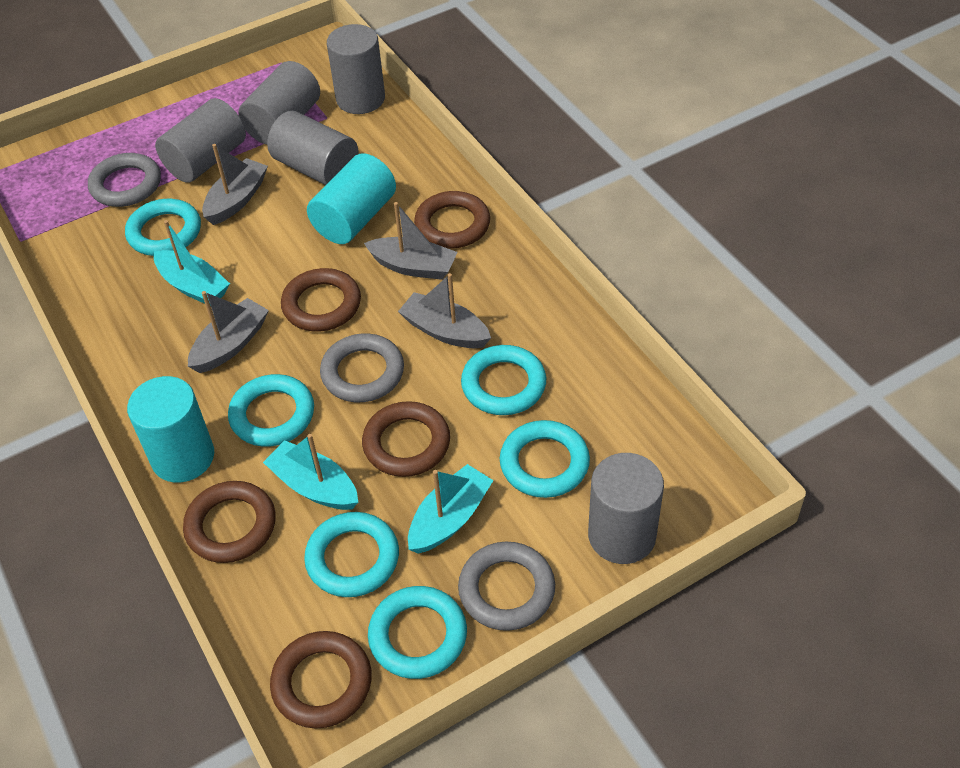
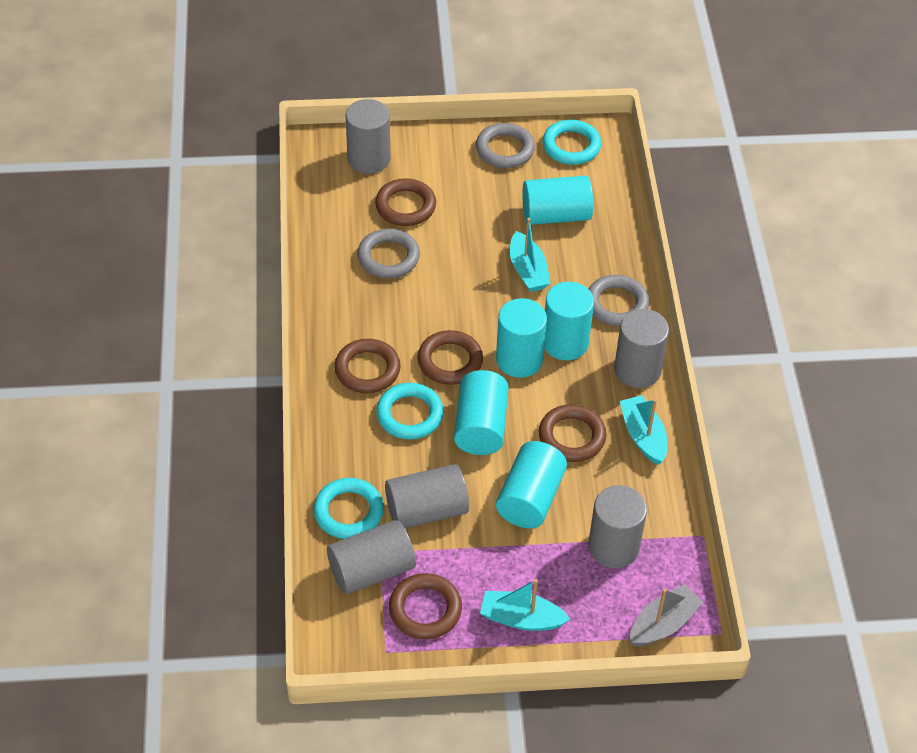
grey boat: 4 -> 1
turquoise cylinder: 2 -> 5
turquoise ring: 6 -> 3

